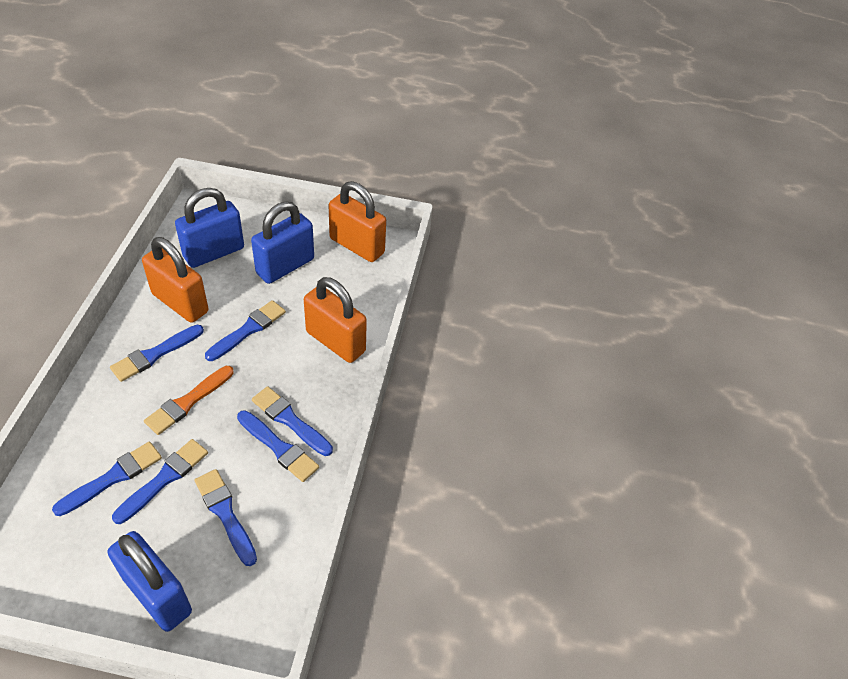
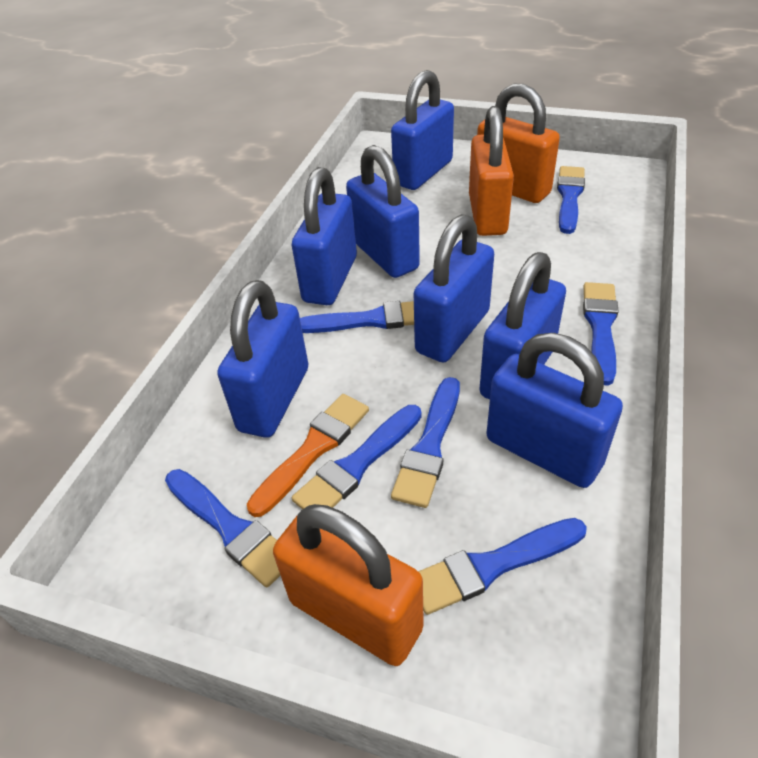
blue padlock: 3 -> 7

